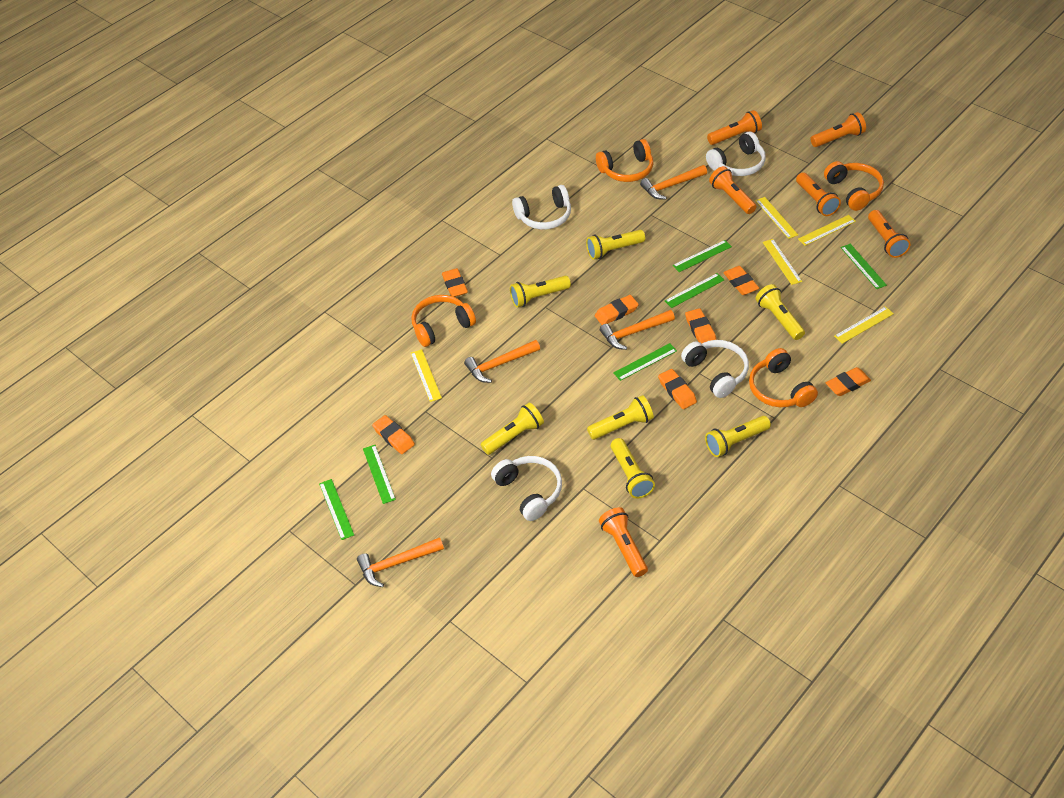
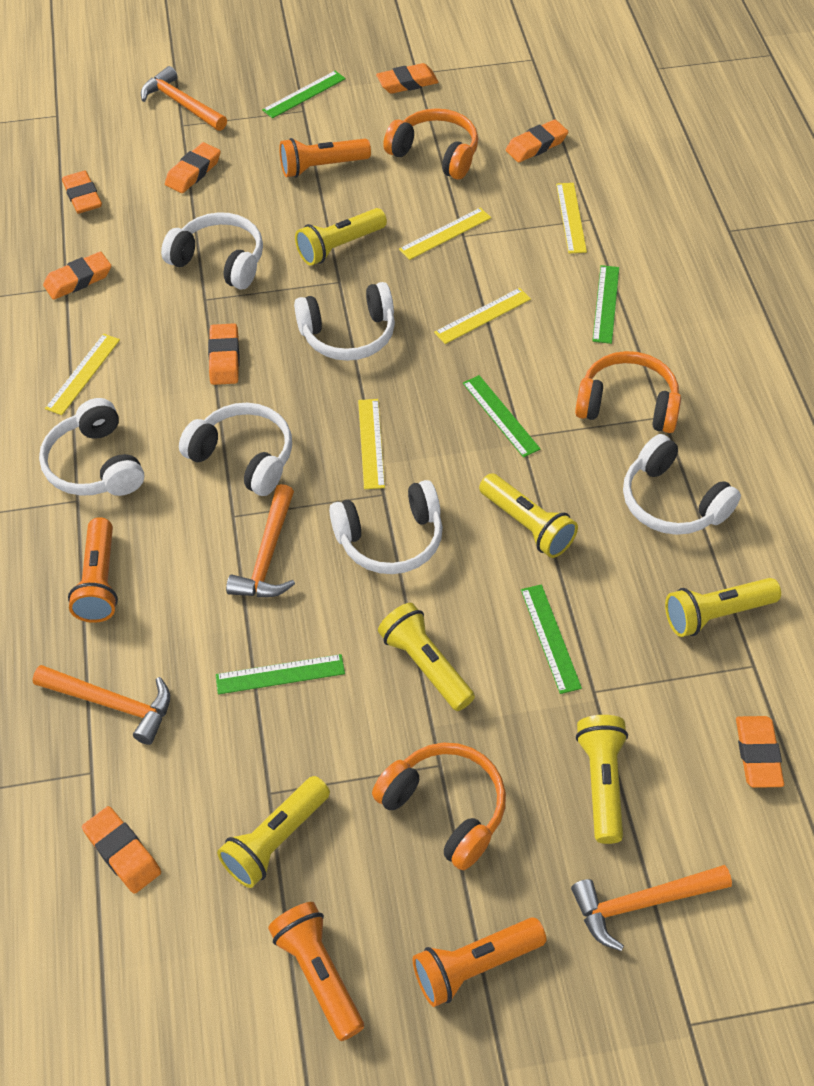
green ruler: 6 -> 5
orange eraser: 7 -> 8
orange flashlight: 6 -> 4
orange headphones: 4 -> 3
white headphones: 4 -> 6
yellow flashlight: 7 -> 6

